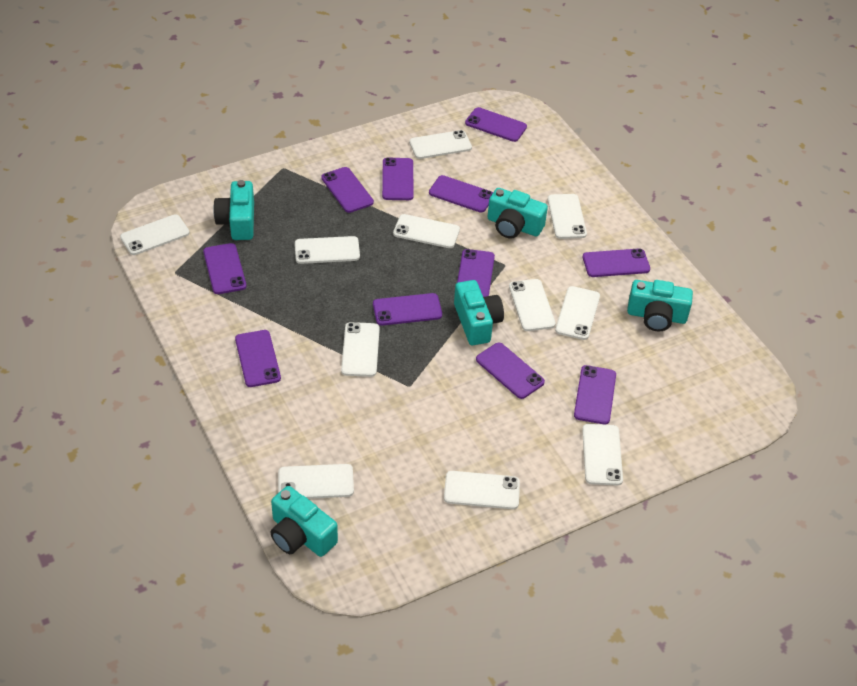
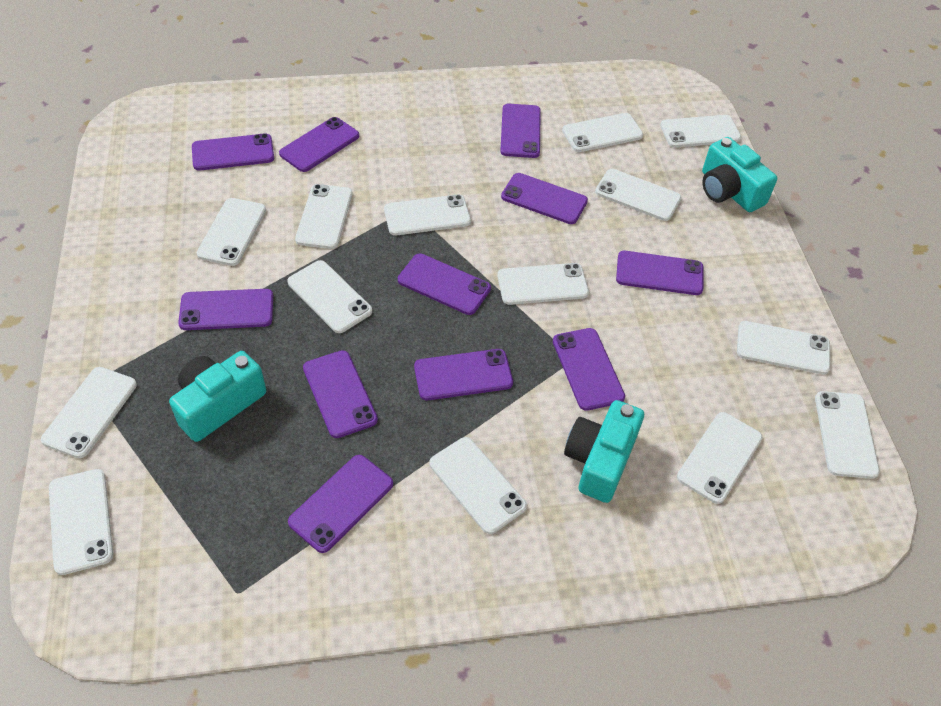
turquoise camera: 5 -> 3
white phone: 11 -> 14

